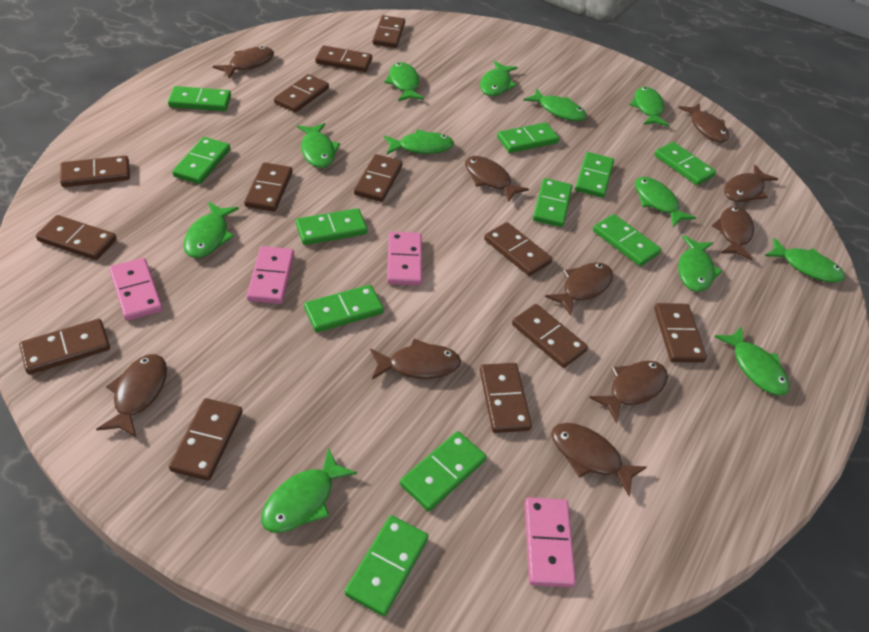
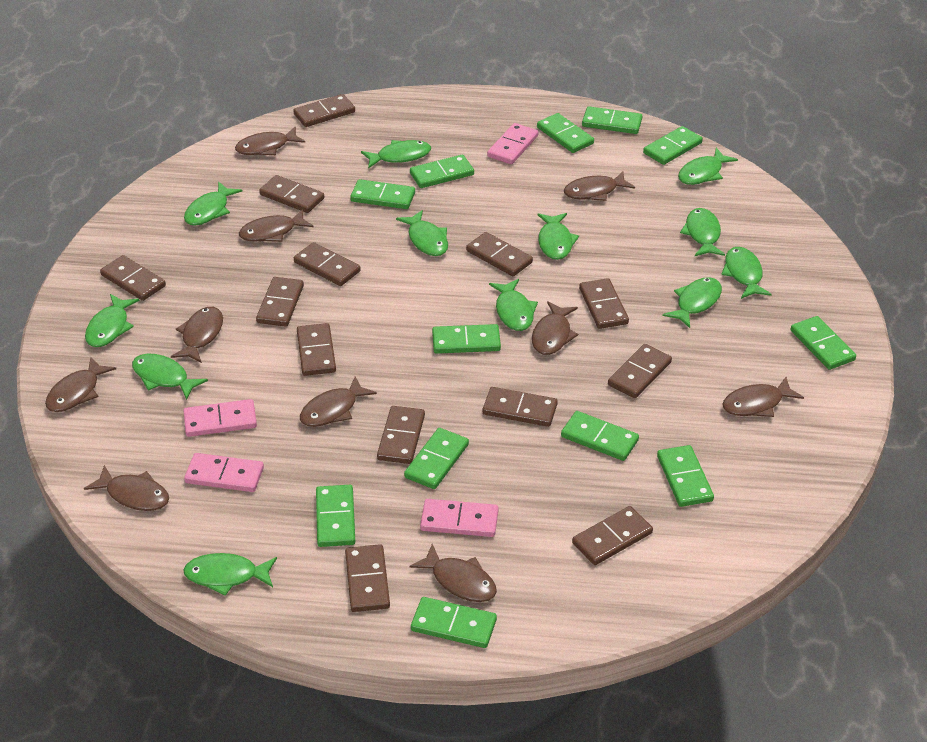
green domino: 11 -> 12

